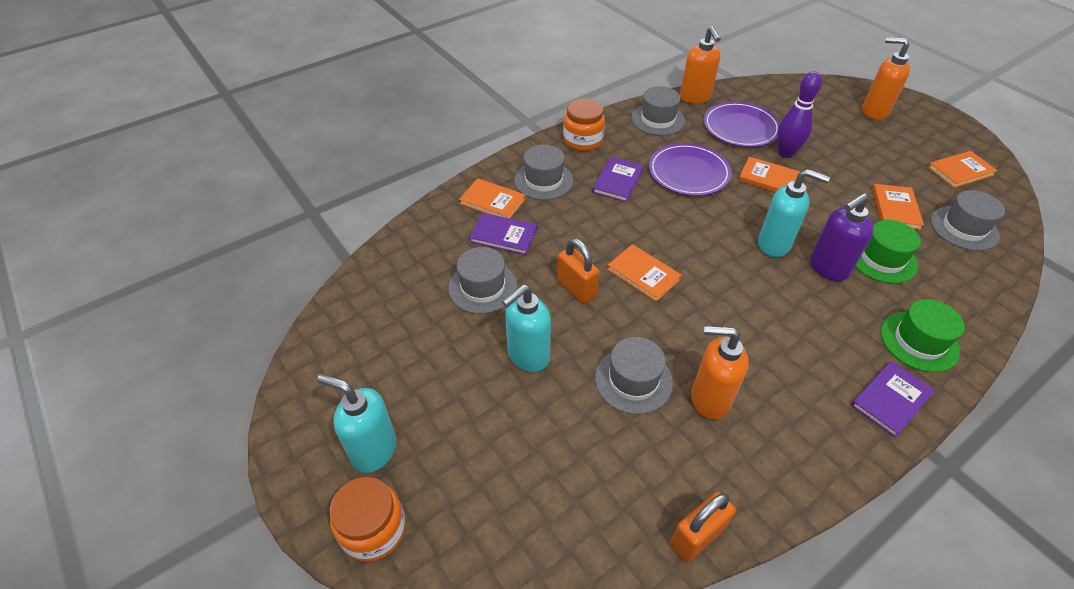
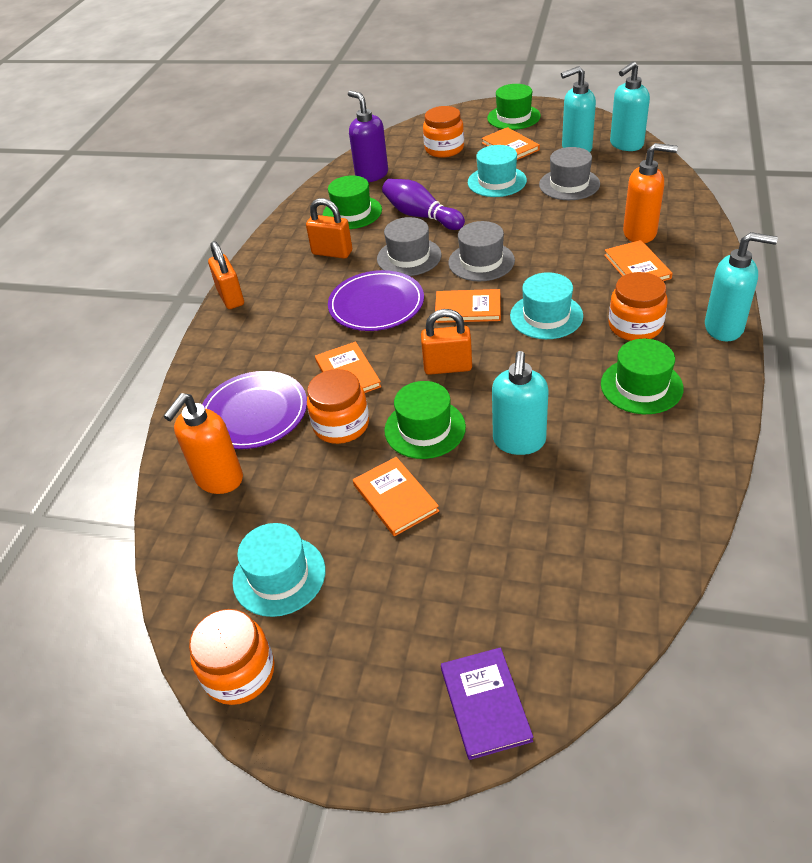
green hat: 2 -> 4
grey hat: 5 -> 3
orange jar: 2 -> 4
orange padlock: 2 -> 3
orange soap dispenser: 3 -> 2
purple book: 3 -> 1
turquoise hat: 0 -> 3
turquoise soap dispenser: 3 -> 4

